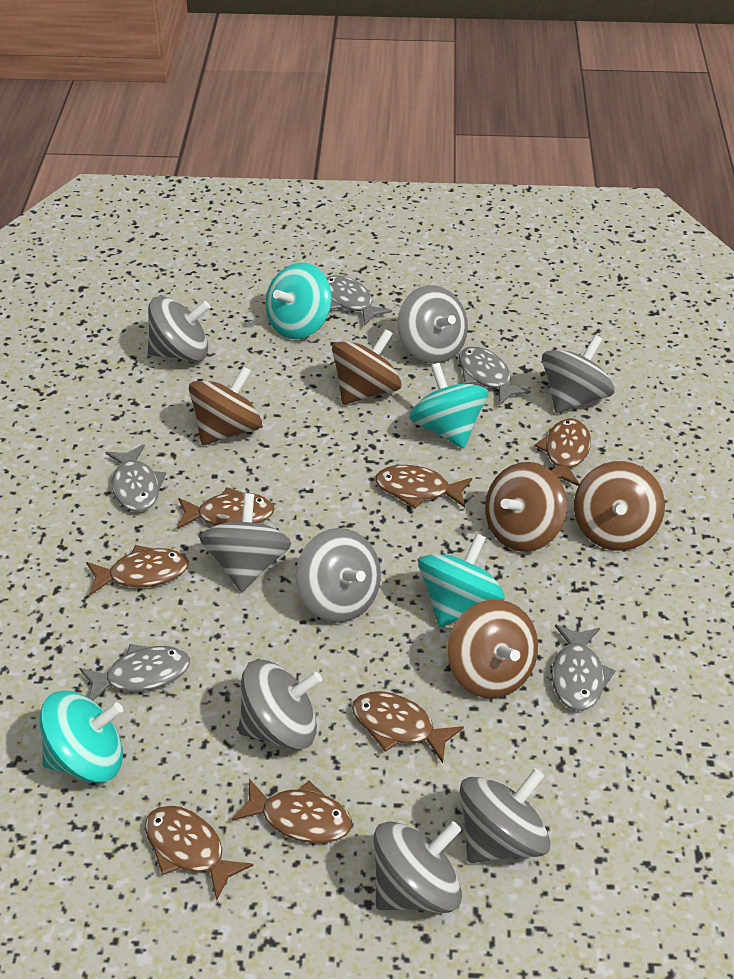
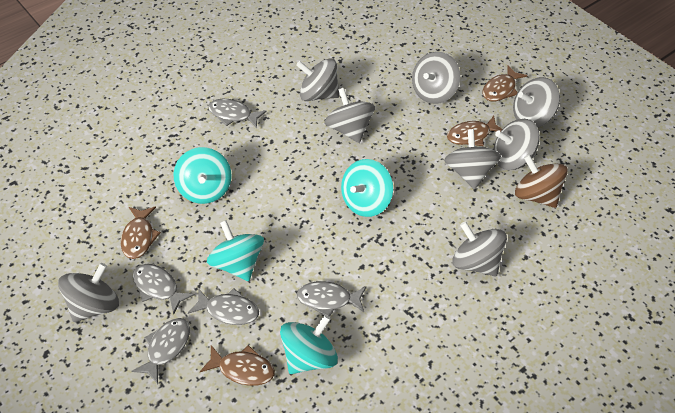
brown fish: 7 -> 4
brown spinning top: 5 -> 1

